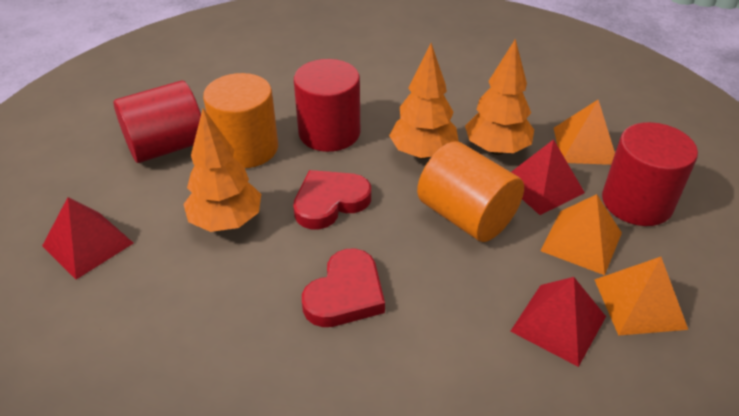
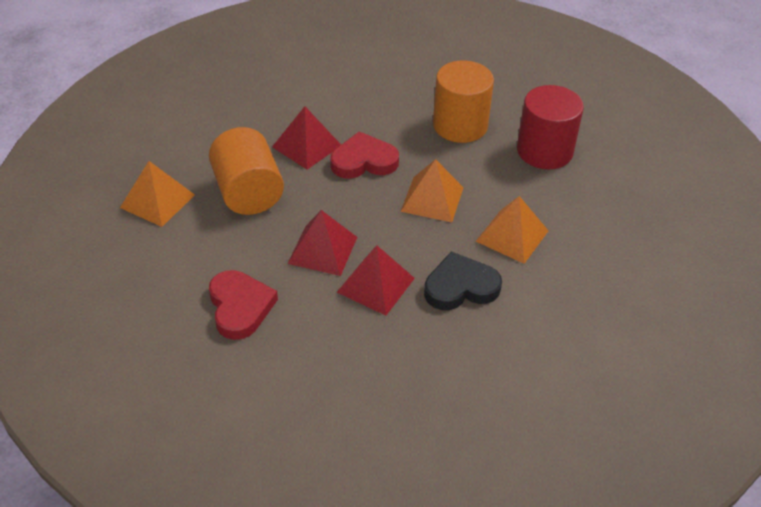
black heart: 0 -> 1
orange tree: 3 -> 0
red cylinder: 3 -> 1

